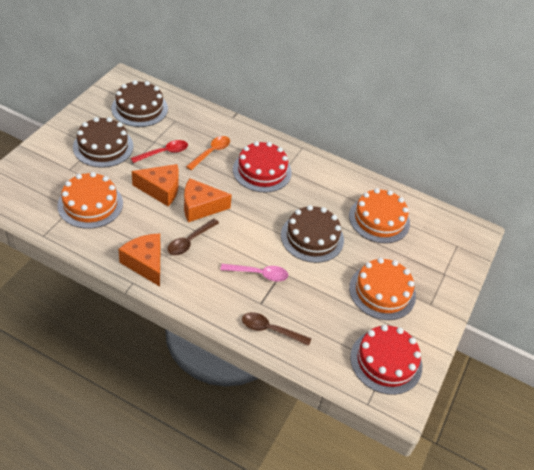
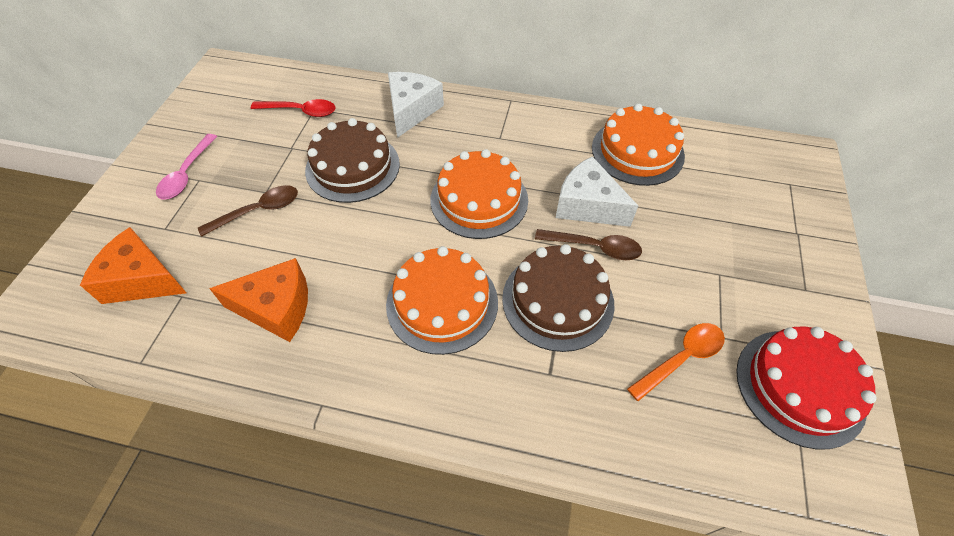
brown cake: 3 -> 2
orange cheese: 3 -> 2
red cake: 2 -> 1
white cheese: 0 -> 2

